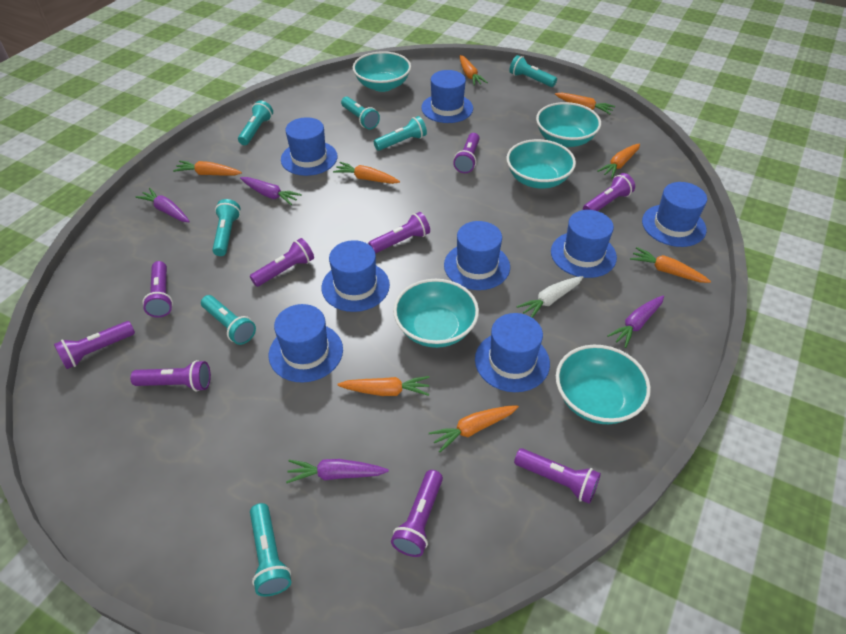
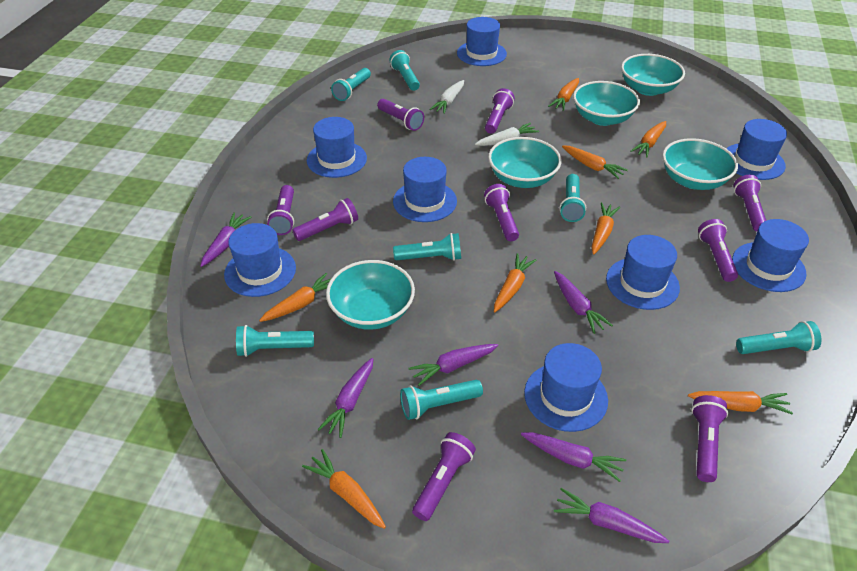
purple carrot: 4 -> 6
white carrot: 1 -> 2

